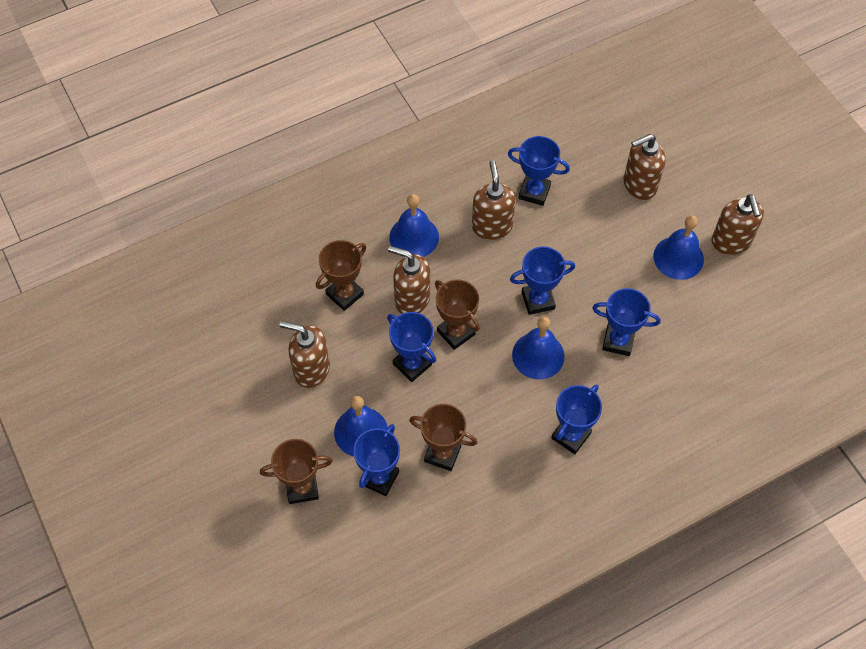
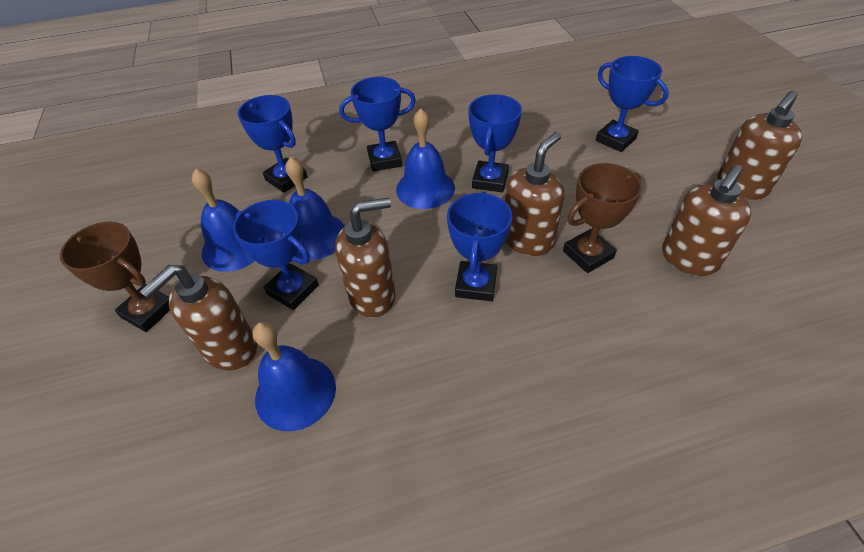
brown trophy: 4 -> 2

